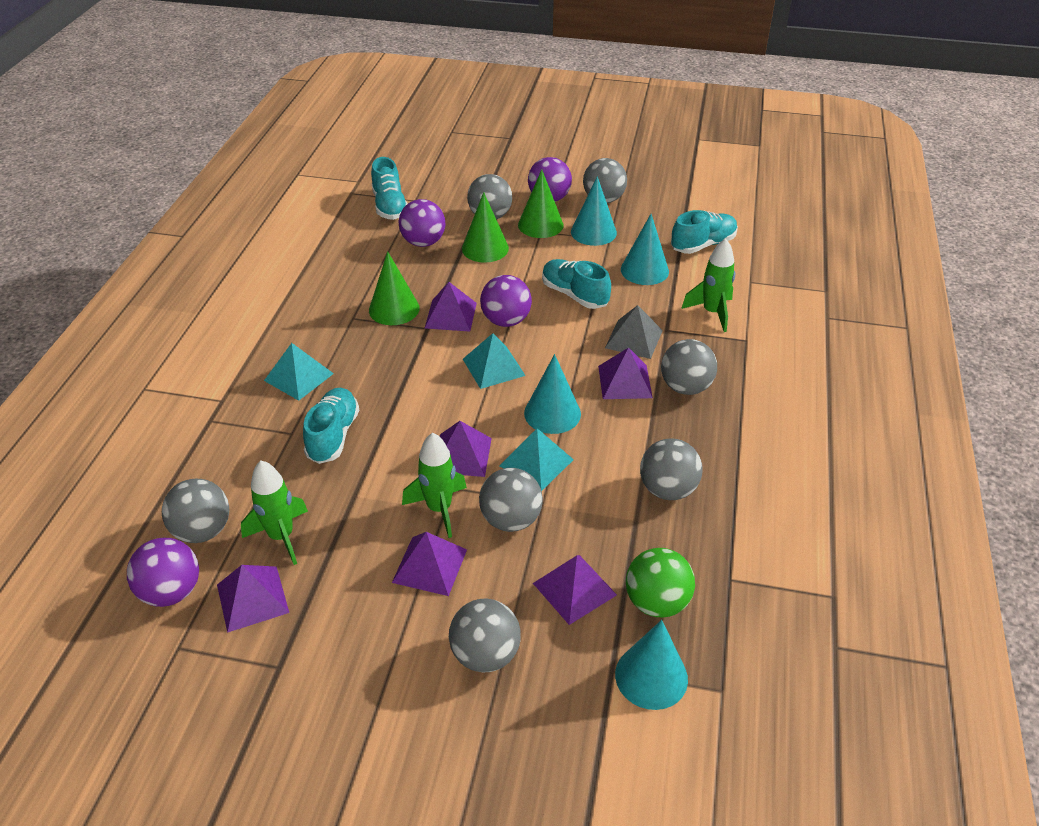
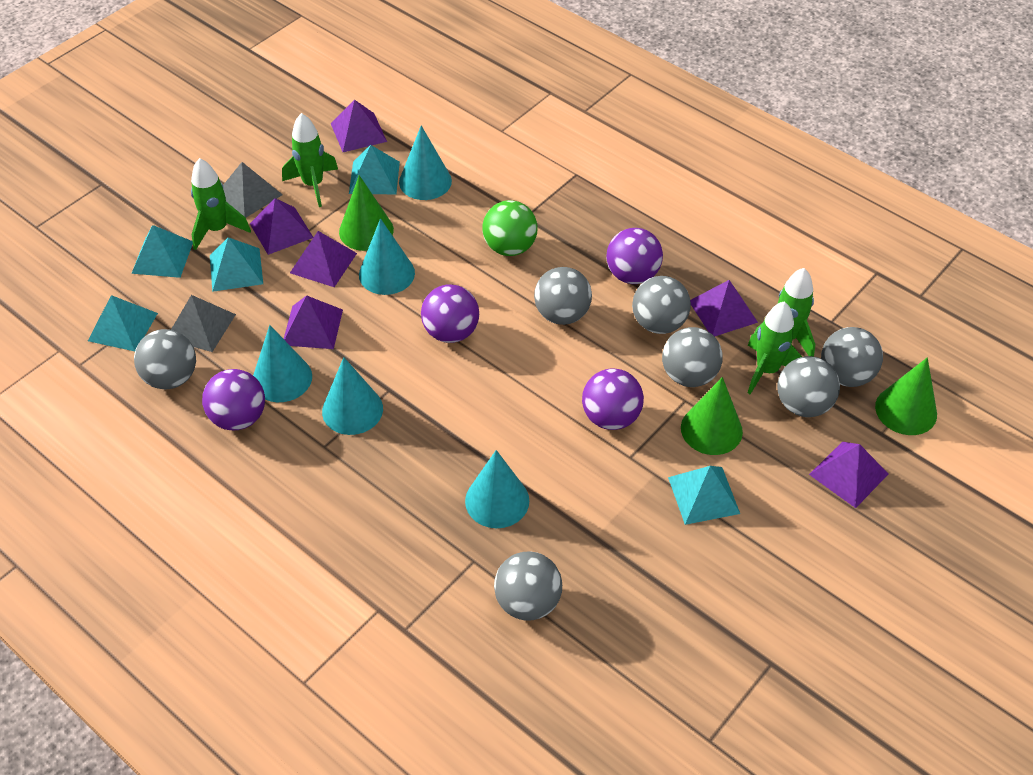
green rocket: 3 -> 4
grey pyramid: 1 -> 2
turquoise cone: 4 -> 5
turquoise pyramid: 3 -> 5
turquoise shoe: 4 -> 0

